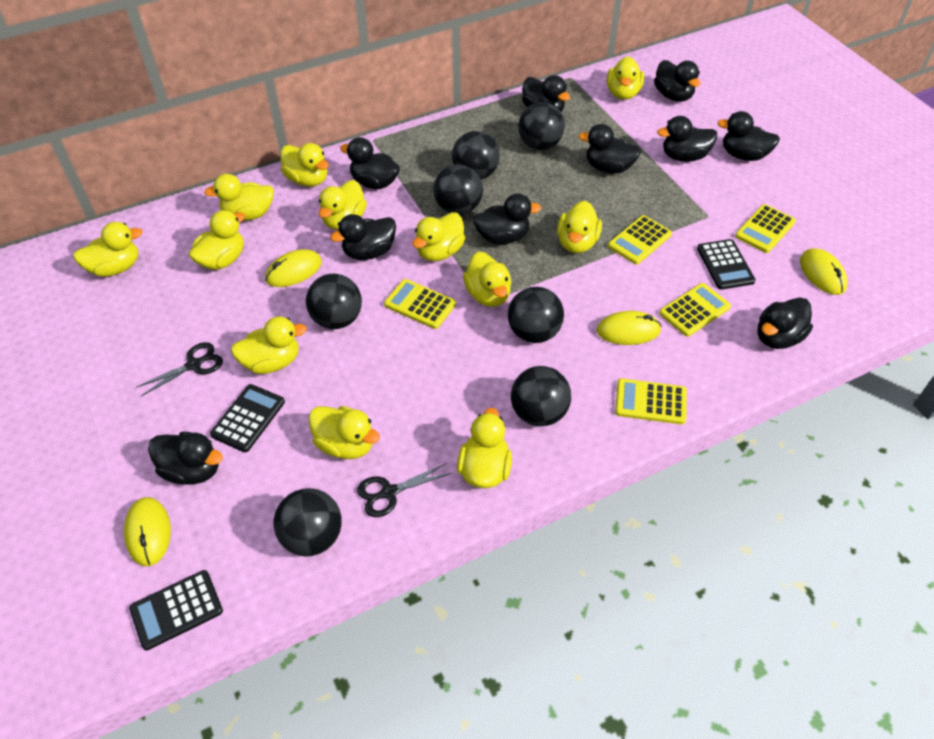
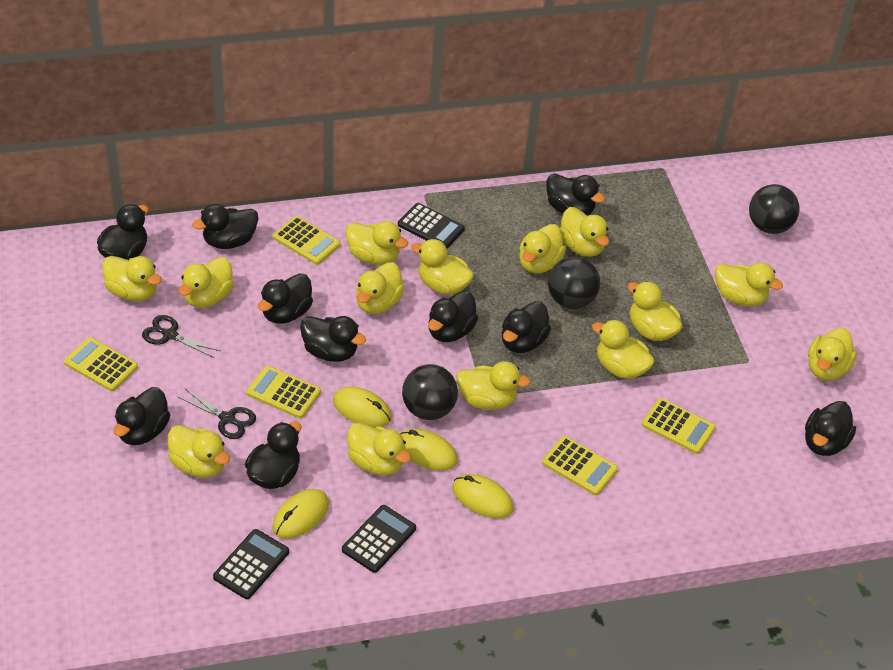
black ball: 7 -> 3
yellow duck: 12 -> 14

